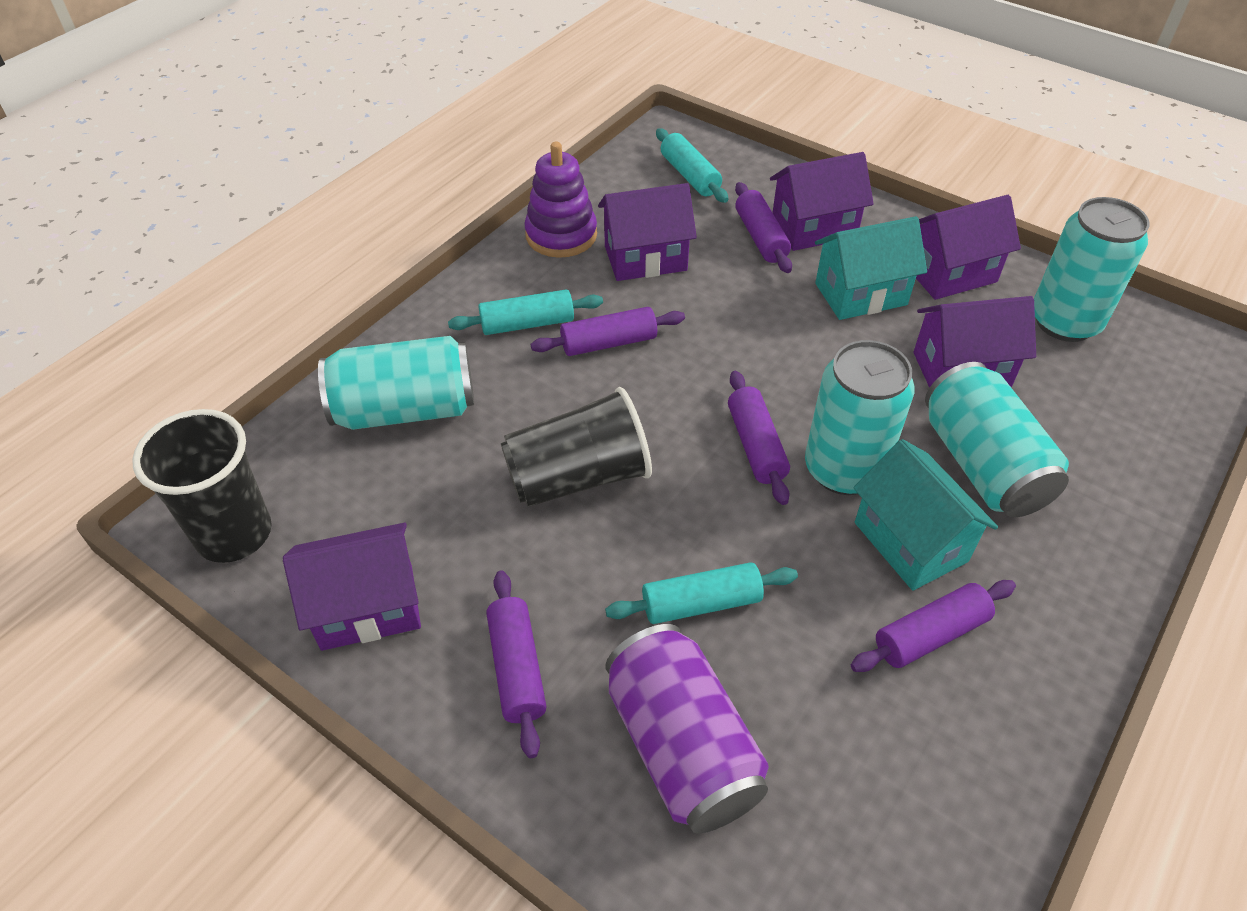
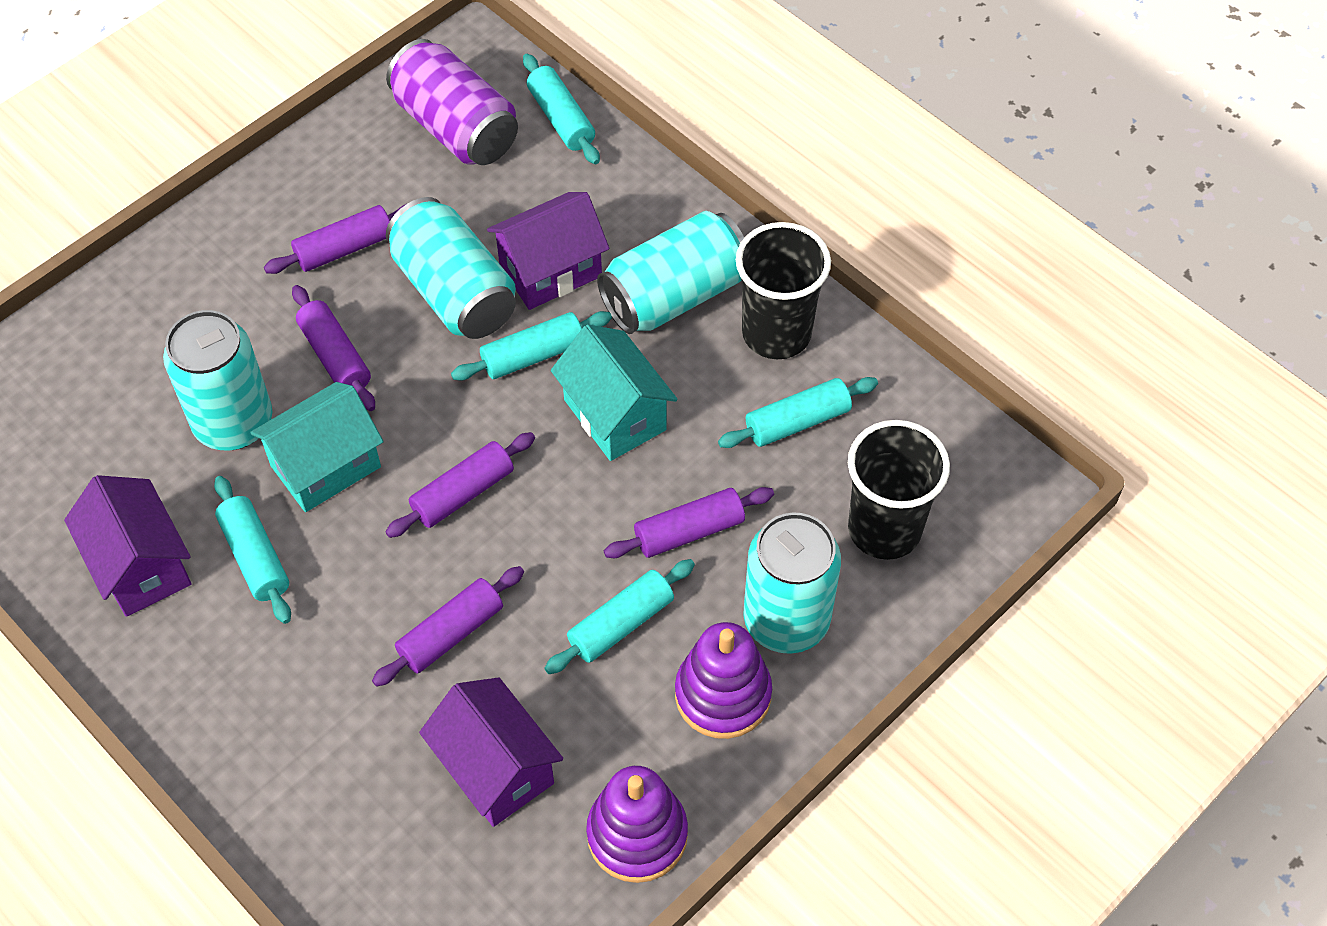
purple house: 5 -> 3
purple stacking toy: 1 -> 2
turquoise rolling pin: 3 -> 5

